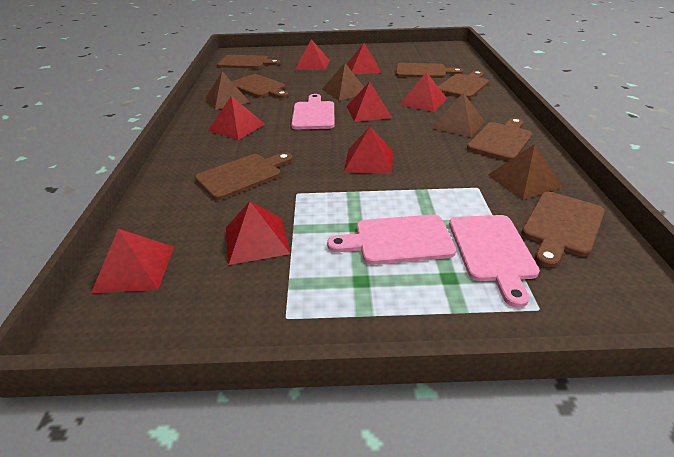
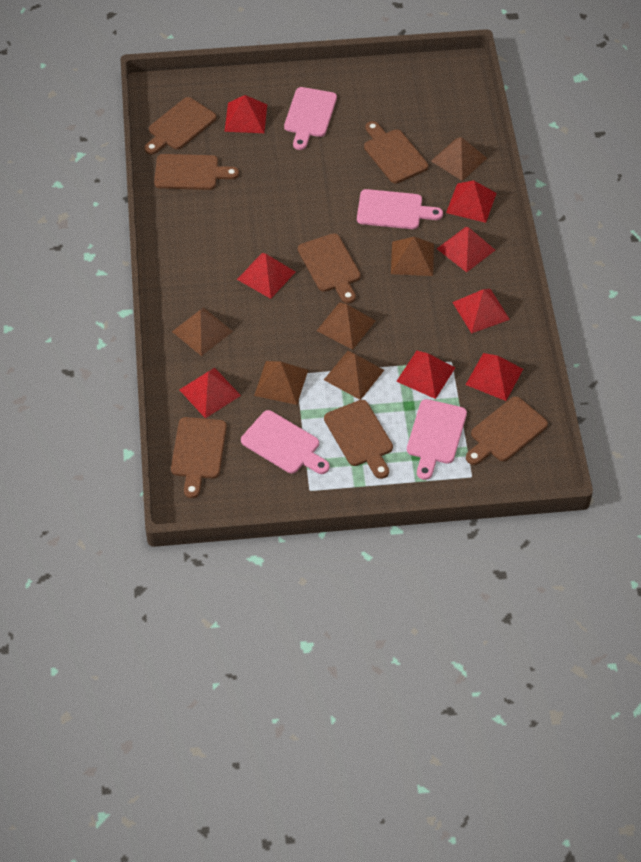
brown pyramid: 4 -> 6
pink cutting board: 3 -> 4

